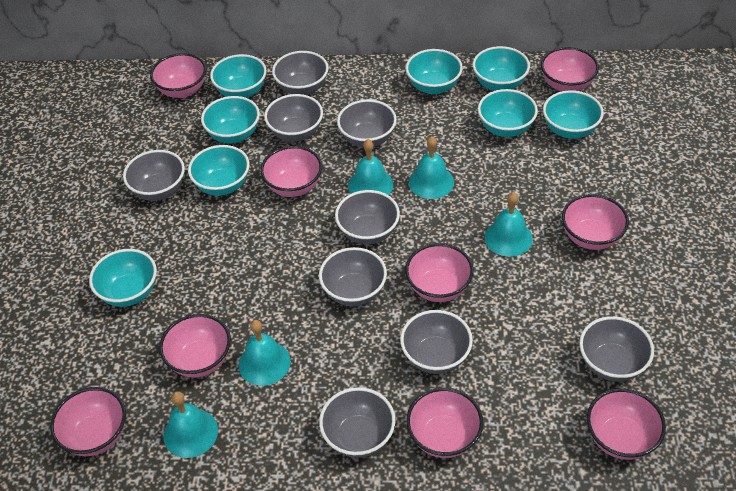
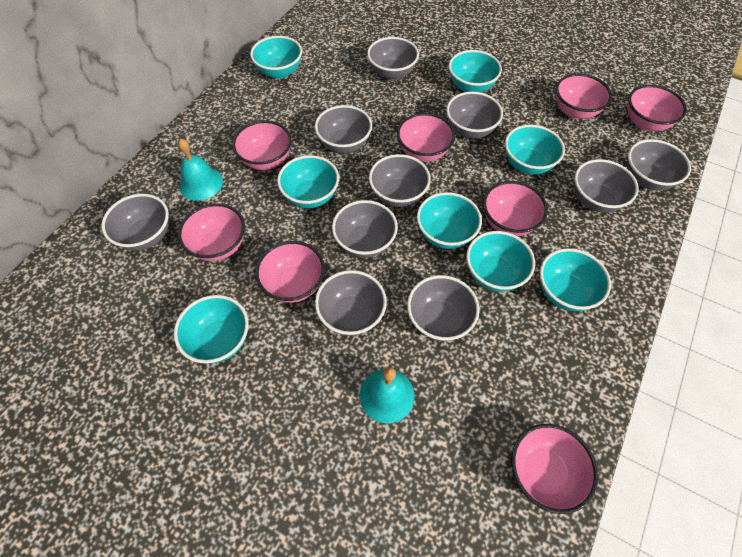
grey bowl: 9 -> 10
pink bowl: 9 -> 8
turquoise bell: 5 -> 2

